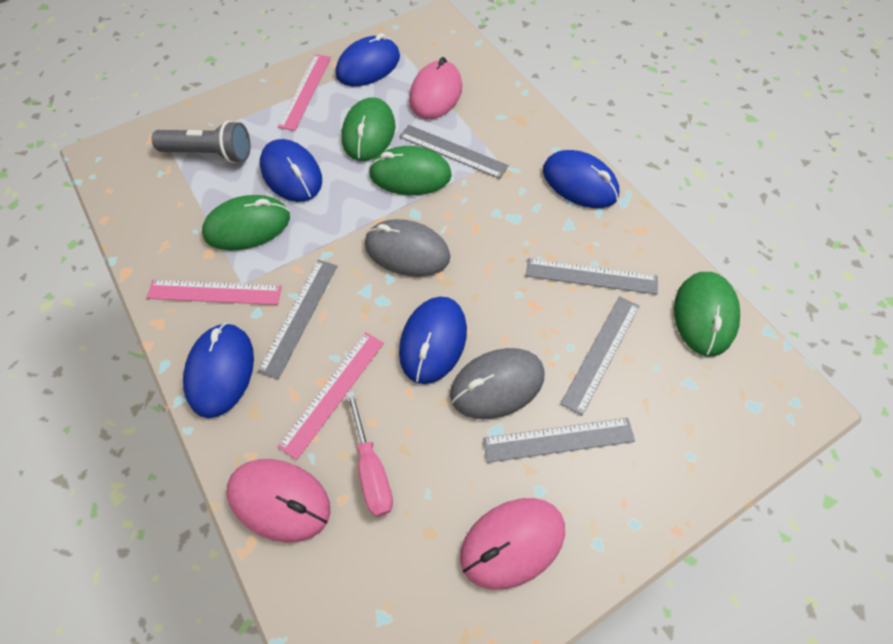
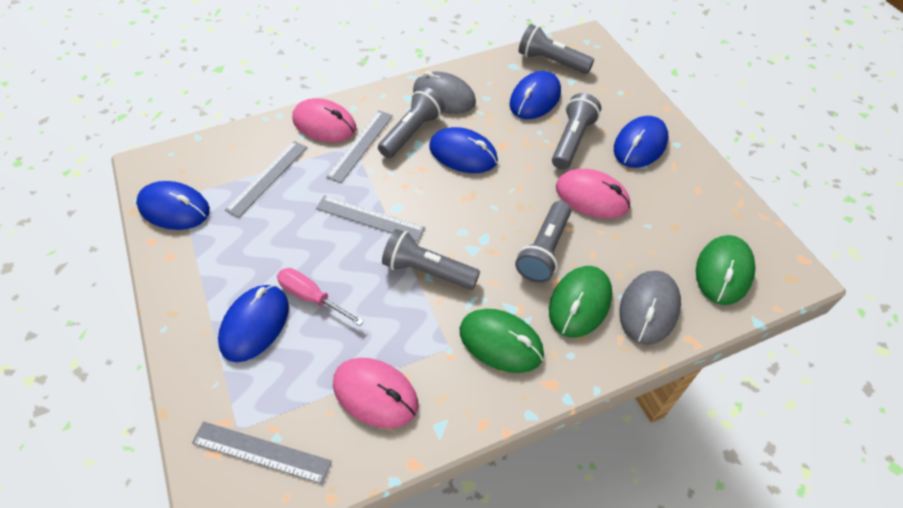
green mouse: 4 -> 3
grey flashlight: 1 -> 5
grey ruler: 5 -> 4
pink ruler: 3 -> 0

